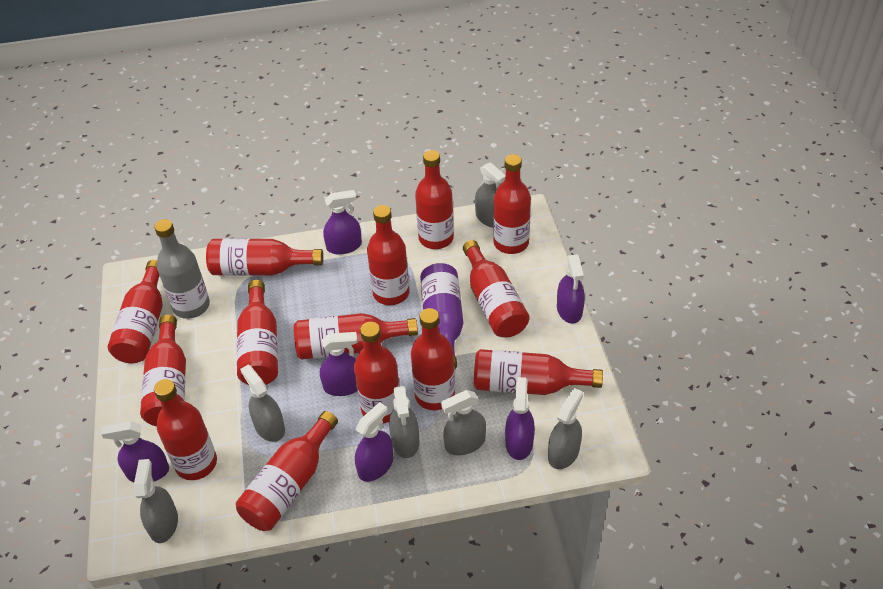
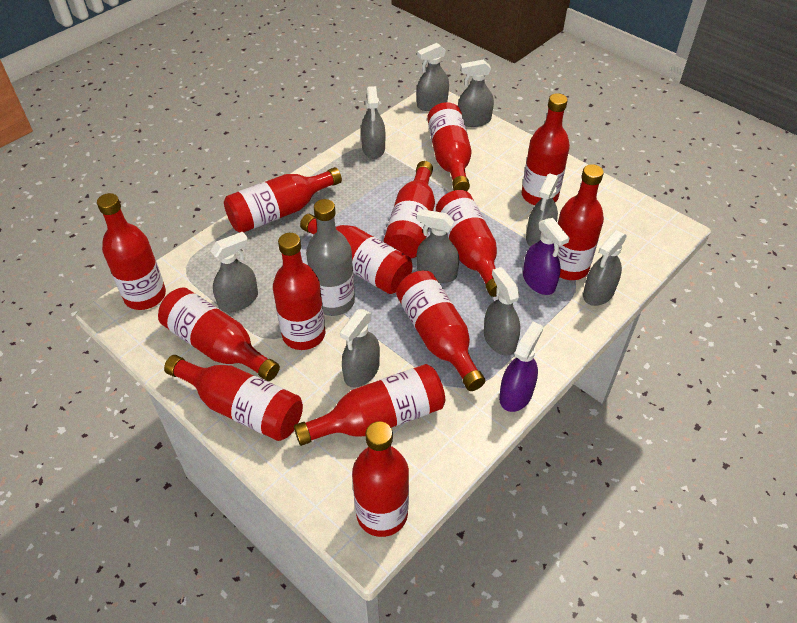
grey spray bottle: 6 -> 9
purple bottle: 1 -> 0
purple spray bottle: 6 -> 2

